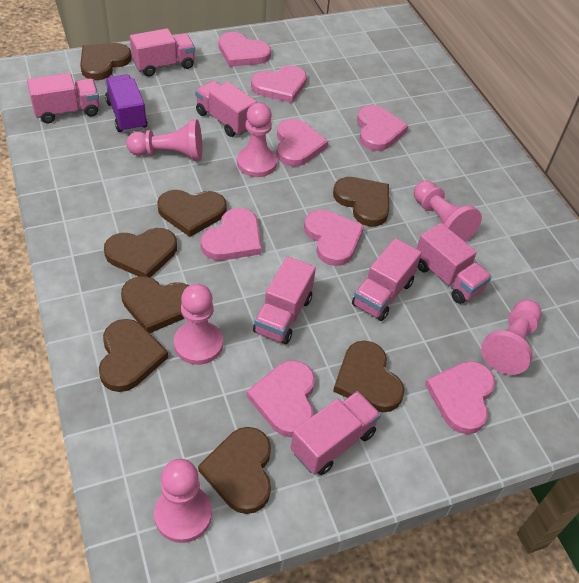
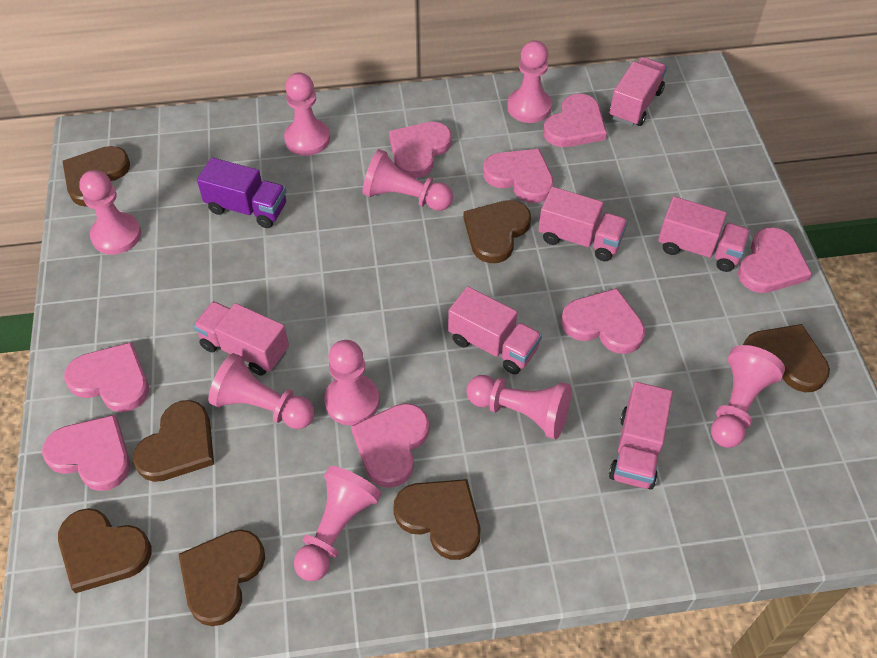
brown heart: 8 -> 7
pink pawn: 6 -> 9
pink truck: 7 -> 6

